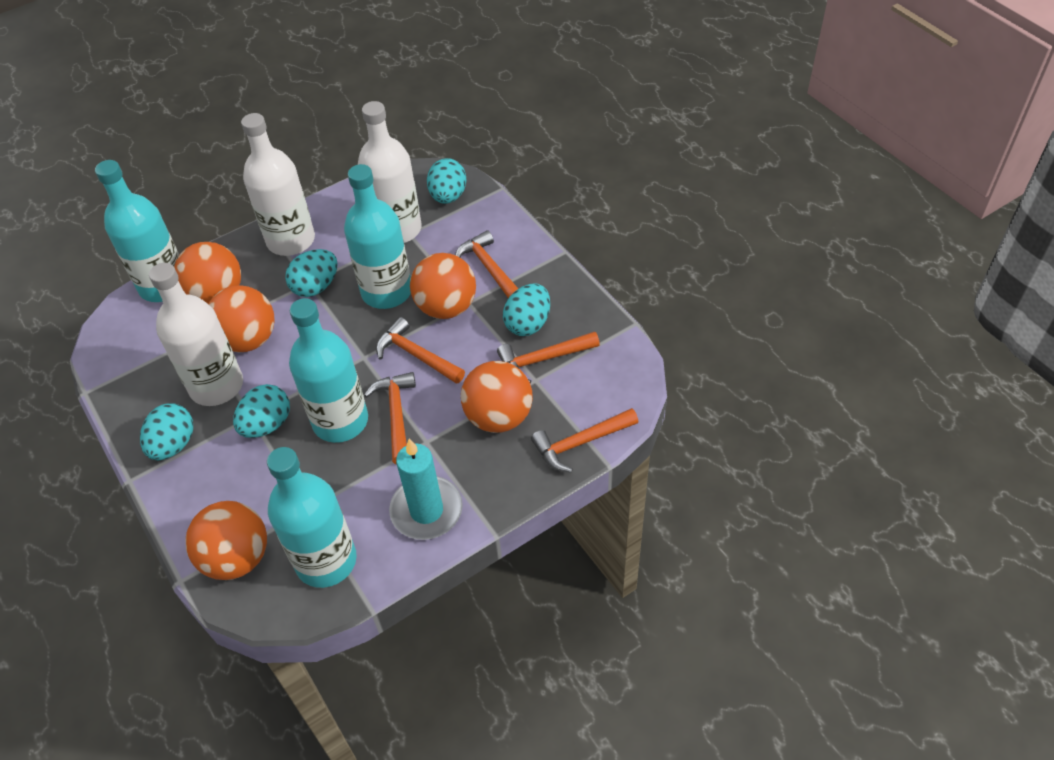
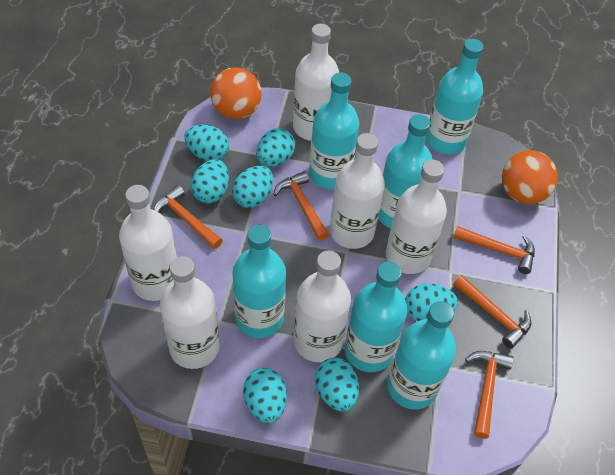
orange ball: 5 -> 2
turquoise bottle: 4 -> 6
turquoise candle: 1 -> 0
turquoise egg: 5 -> 7
white bottle: 3 -> 6

